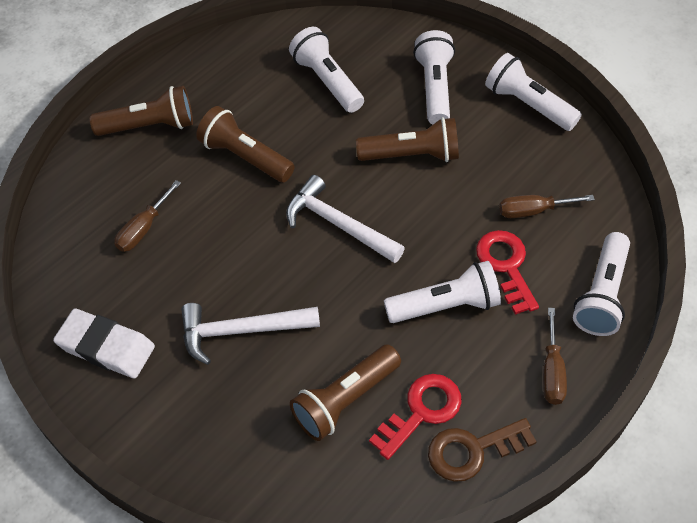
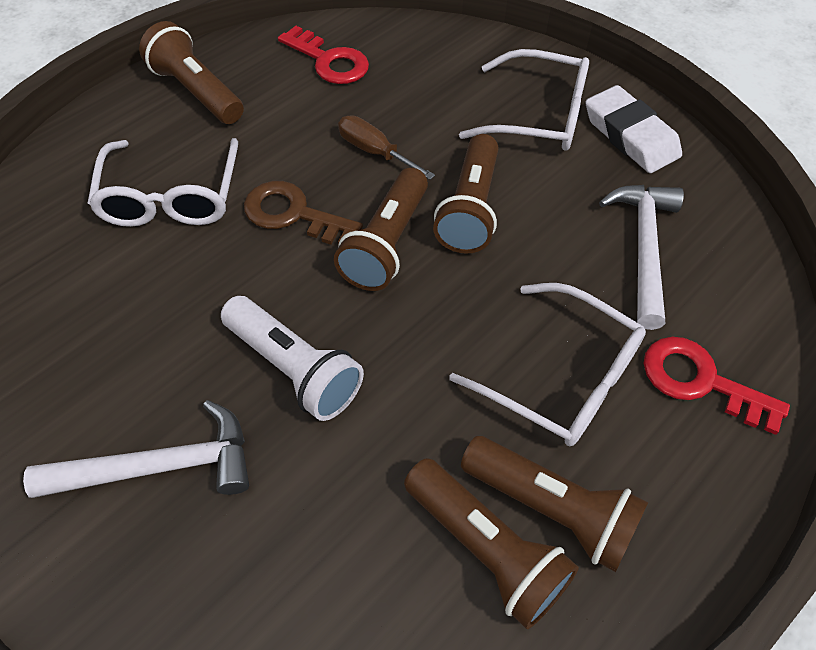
brown flashlight: 4 -> 5
brown screwdriver: 3 -> 1
white flashlight: 5 -> 1
white glasses: 0 -> 3

